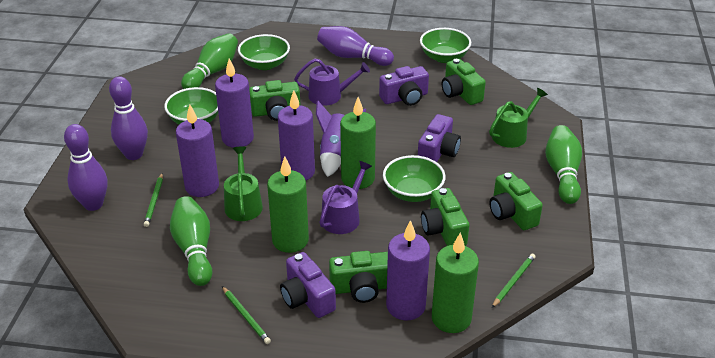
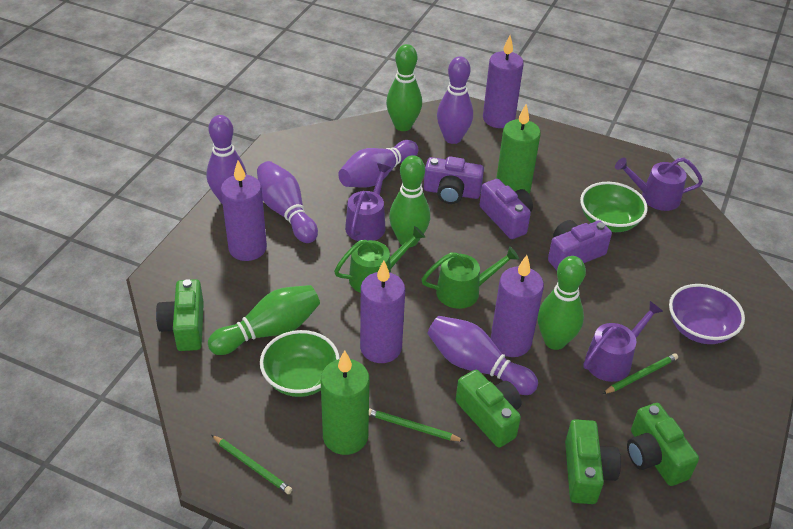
green bowl: 4 -> 2
green bowling pin: 3 -> 4
green camera: 5 -> 4
green candle: 3 -> 2
purple bowl: 0 -> 1
purple bowling pin: 3 -> 5
purple rocket: 1 -> 0
purple watering can: 2 -> 3

